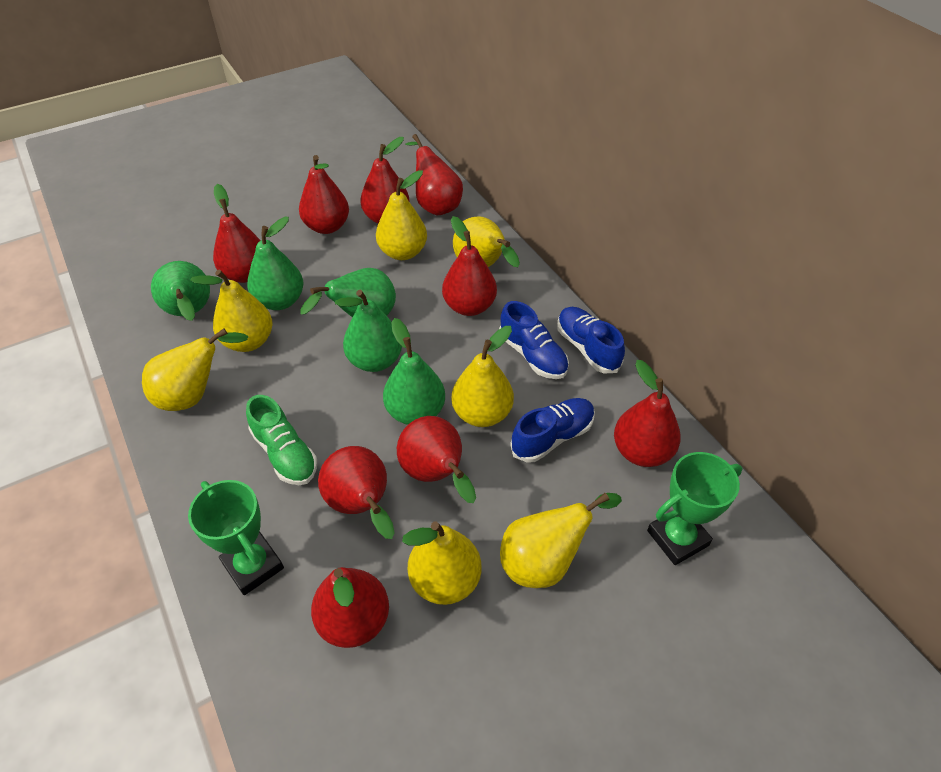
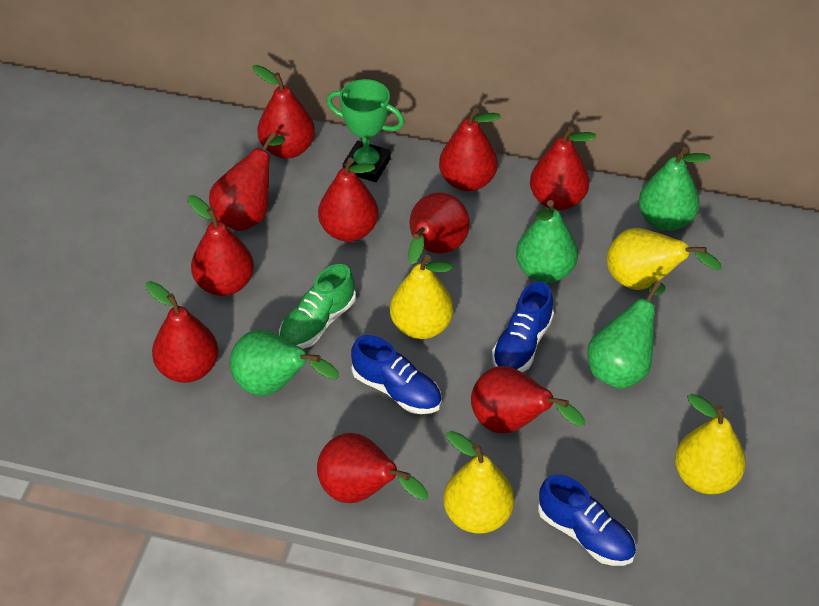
green pear: 5 -> 4
green trophy: 2 -> 1
red pear: 9 -> 10
yellow pear: 7 -> 4

